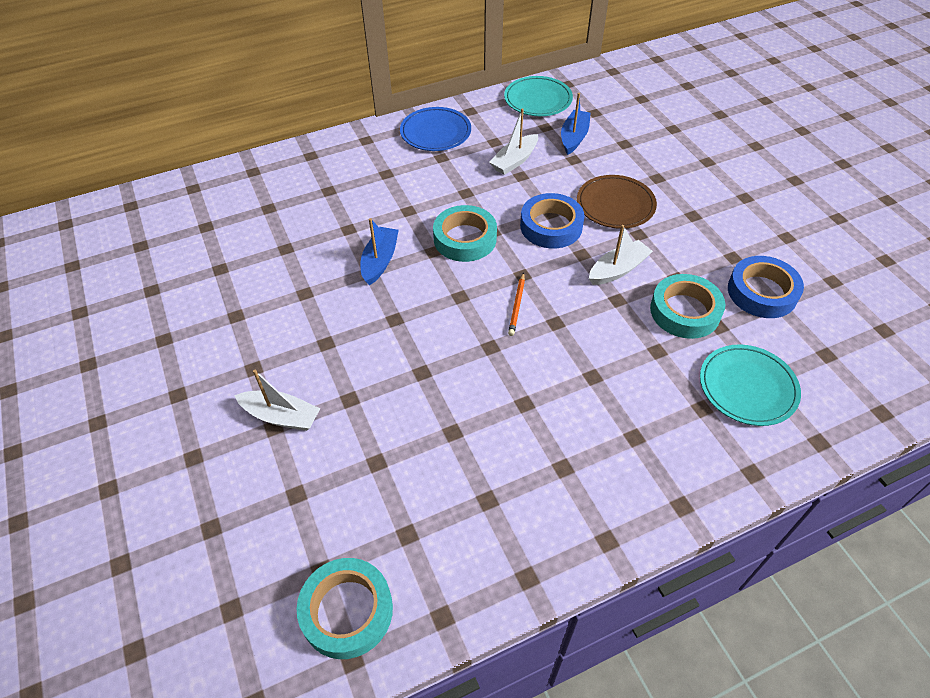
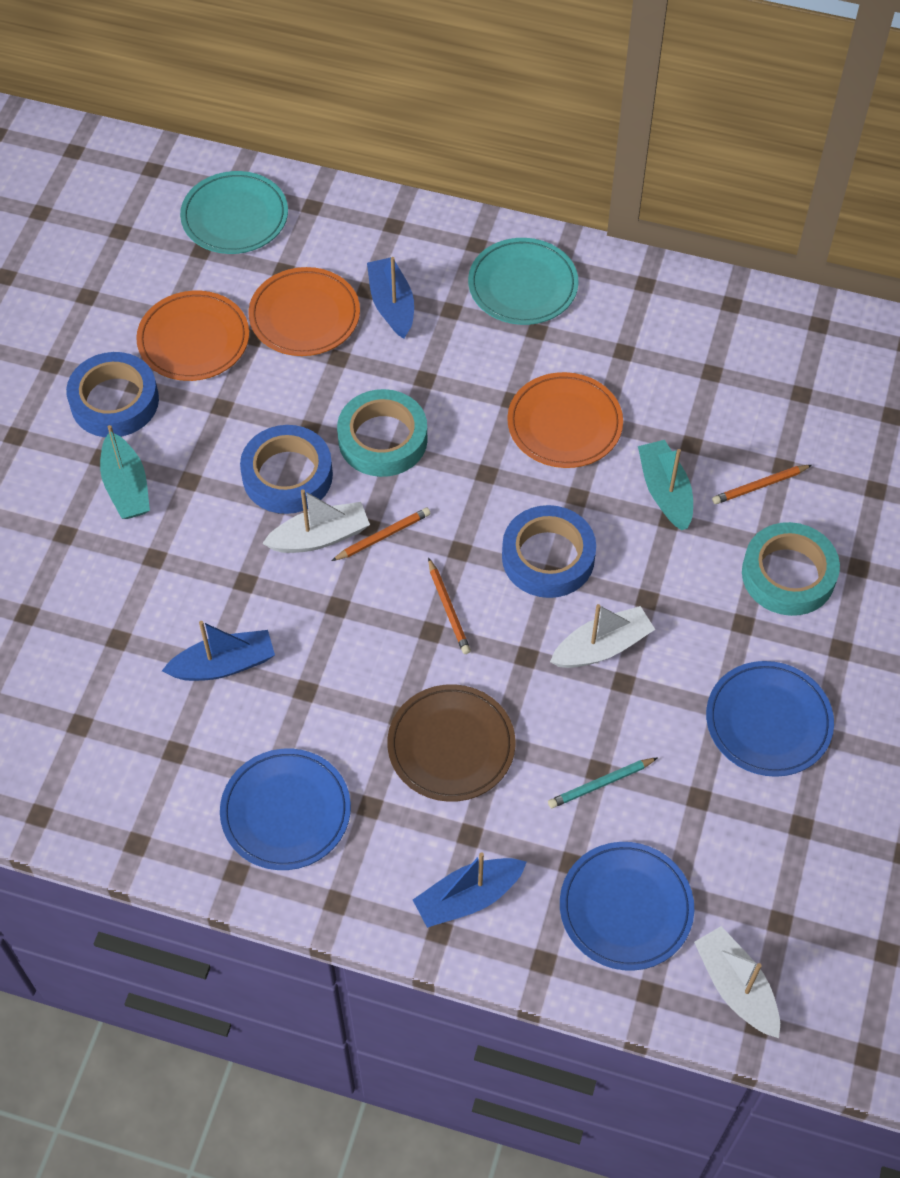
blue boat: 2 -> 3
blue plate: 1 -> 3
blue tape: 2 -> 3
orange pencil: 1 -> 3
orange plate: 0 -> 3
turquoise boat: 0 -> 2
turquoise pencil: 0 -> 1
turquoise tape: 3 -> 2

